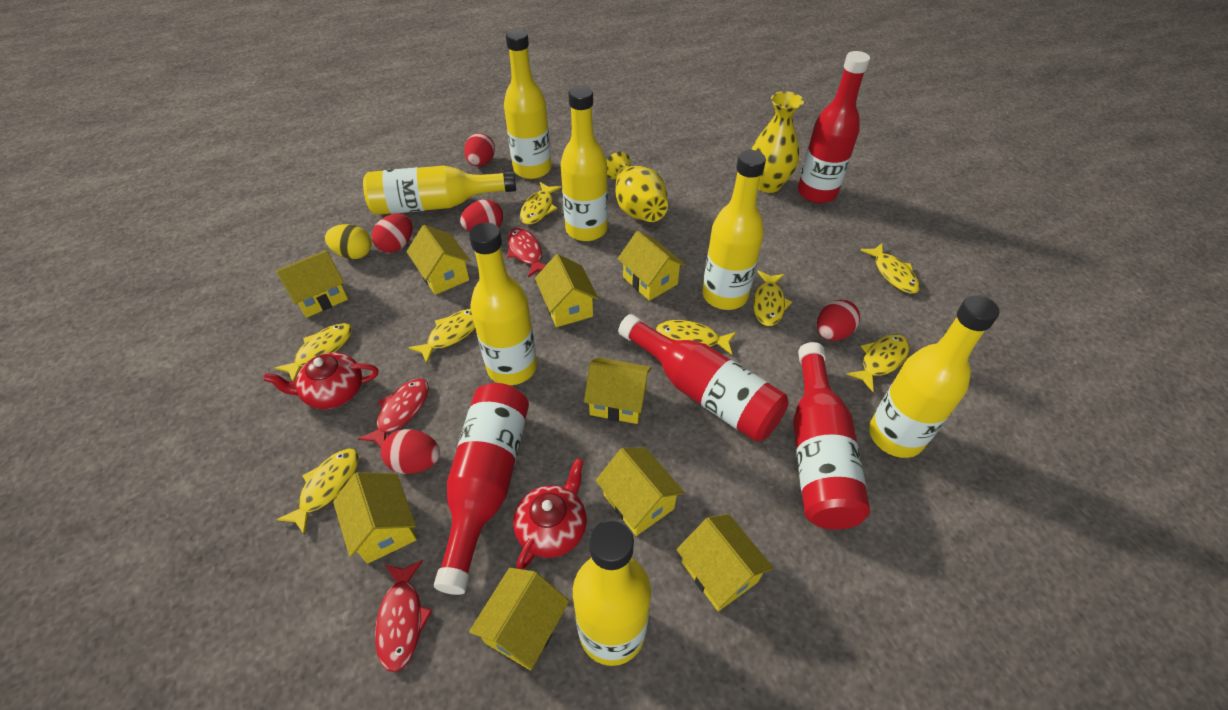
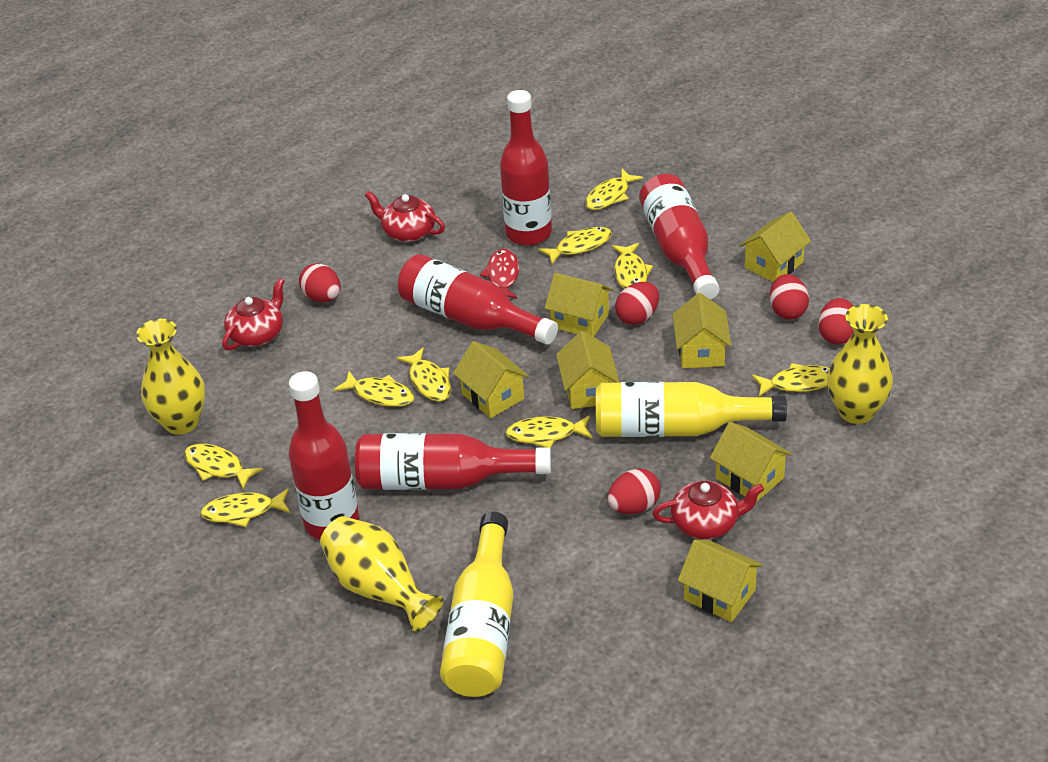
red bottle: 4 -> 5
red fish: 3 -> 1
red teapot: 2 -> 3
yellow bottle: 7 -> 2
yellow egg: 1 -> 0
yellow fish: 8 -> 9
yellow house: 9 -> 7
yellow vase: 2 -> 3

